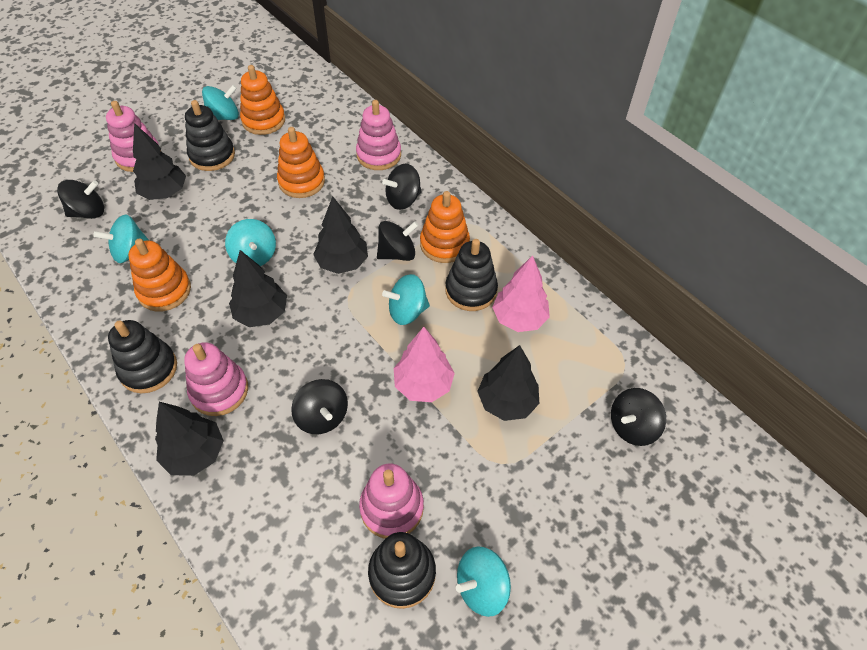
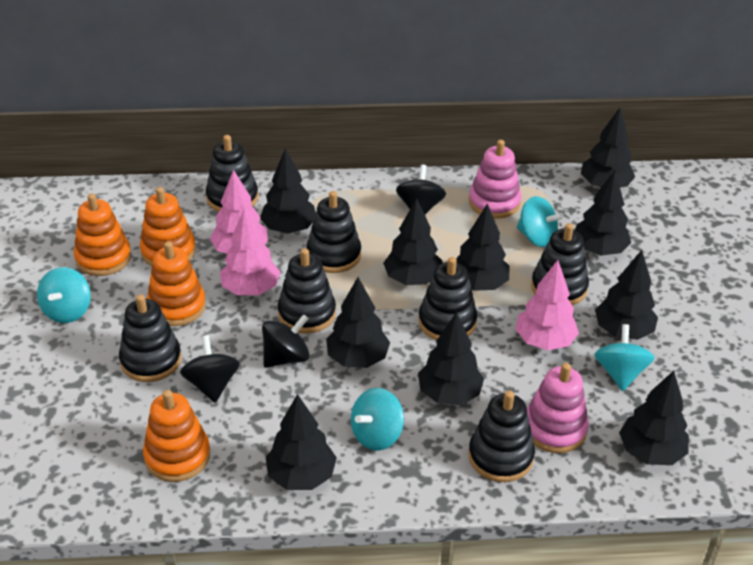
black spinning top: 5 -> 3
black stacking toy: 4 -> 7
black tree: 5 -> 10
pink stacking toy: 4 -> 2
pink tree: 2 -> 3
turquoise spinning top: 5 -> 4

